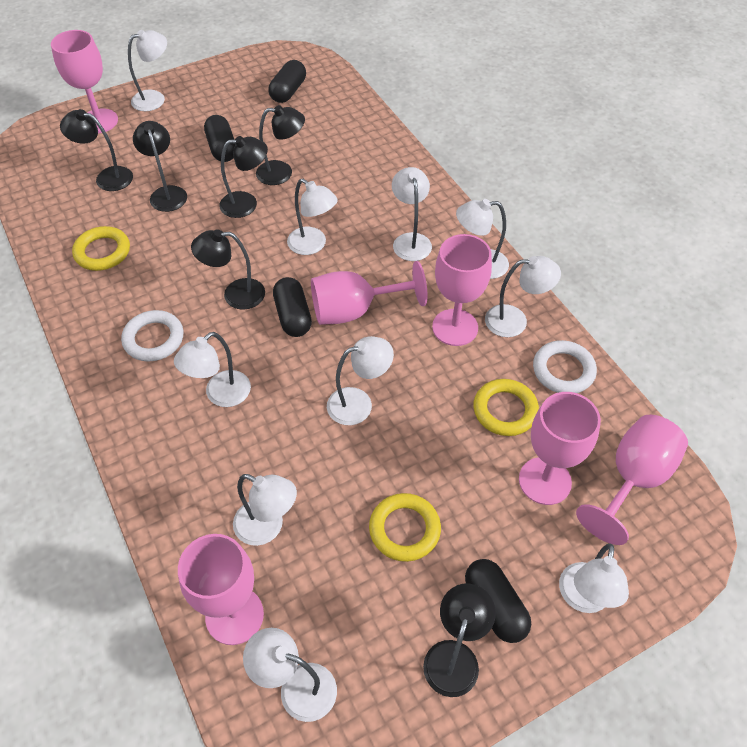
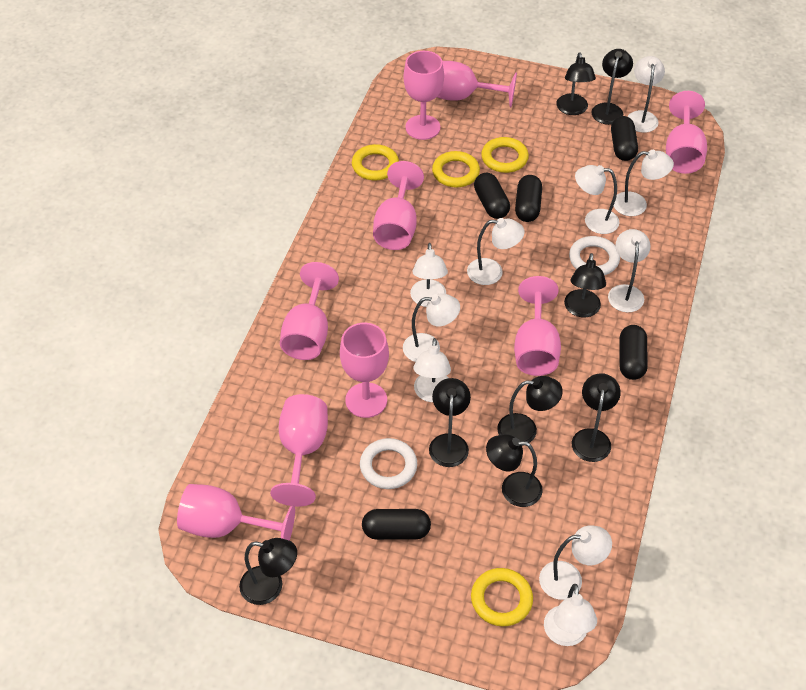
black capsule: 4 -> 5
black lamp: 6 -> 8
pink goblet: 6 -> 9
yellow ring: 3 -> 4

